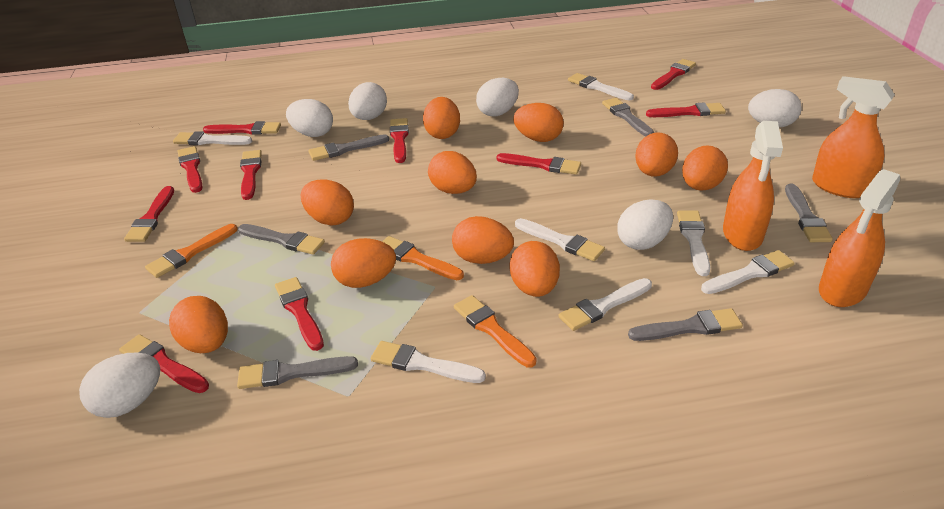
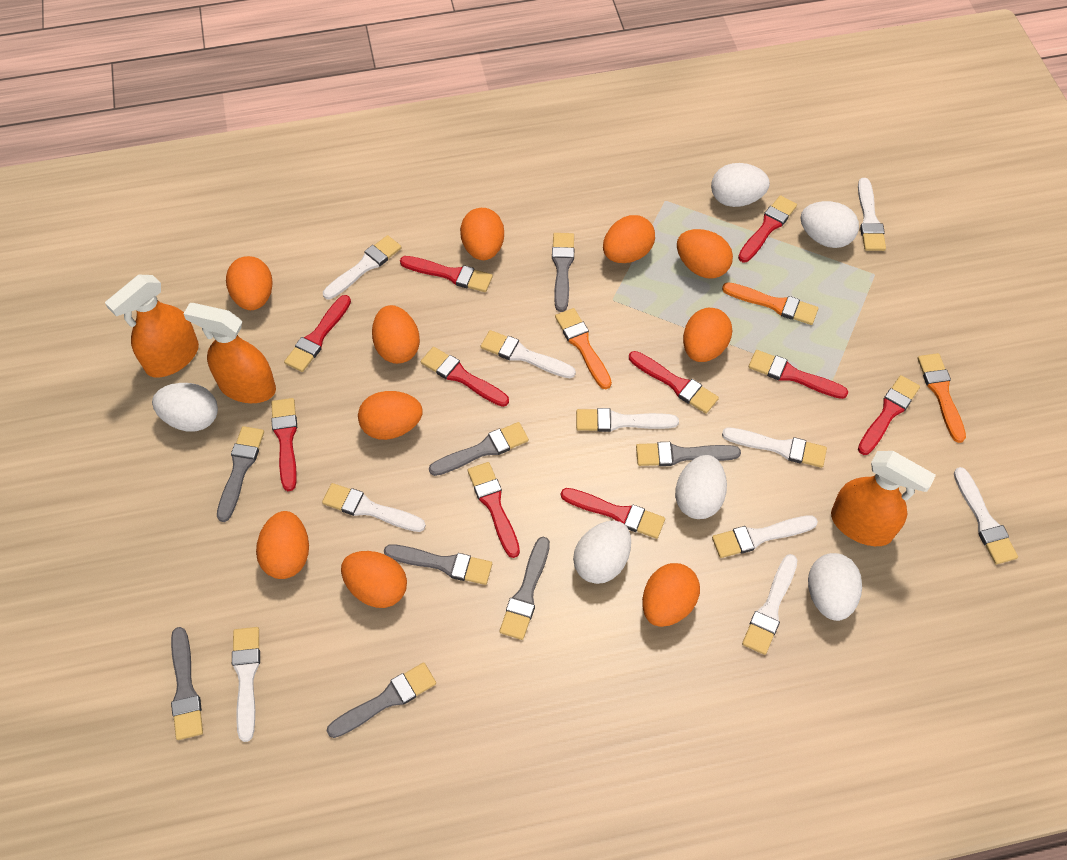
grey brush: 6 -> 8
white brush: 7 -> 10

